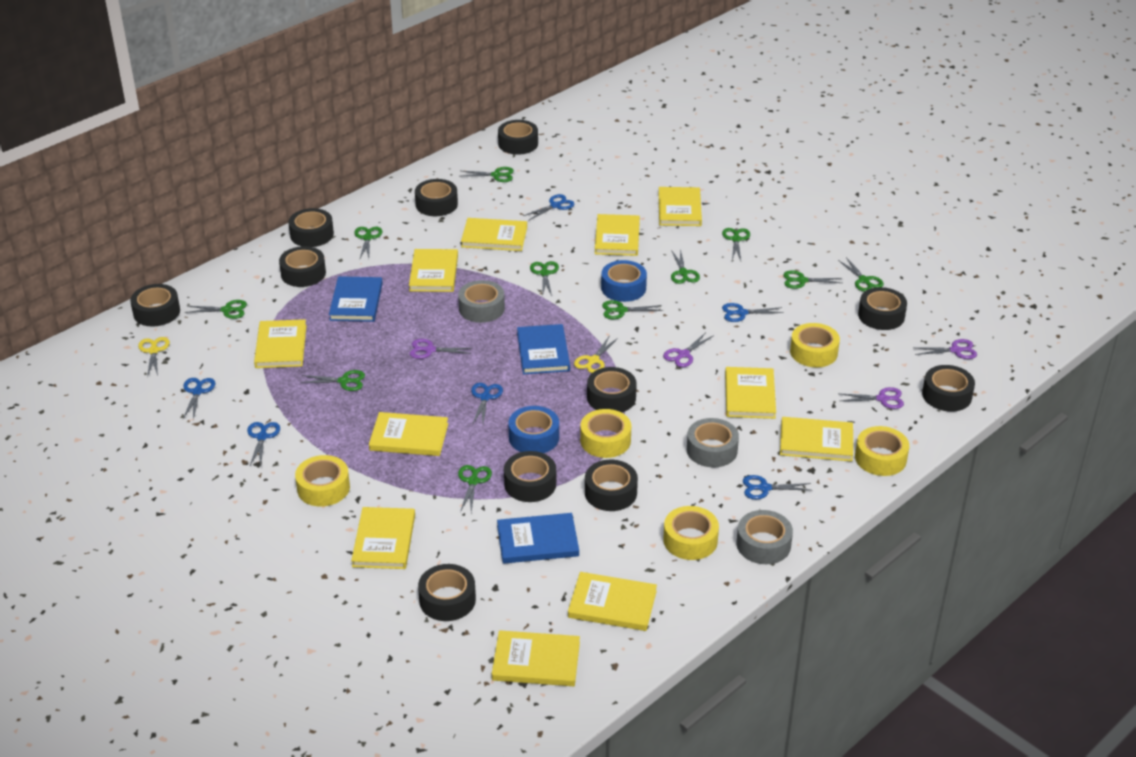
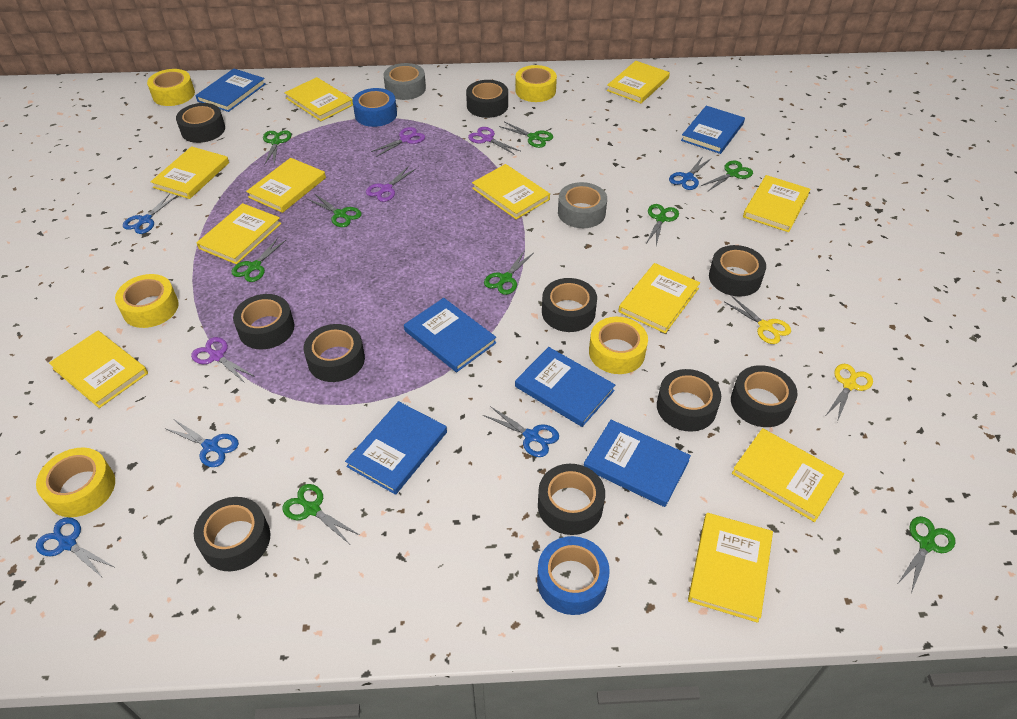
black tape: 11 -> 10
blue book: 3 -> 6
blue scissors: 6 -> 5
green scissors: 11 -> 9
grey tape: 3 -> 2

